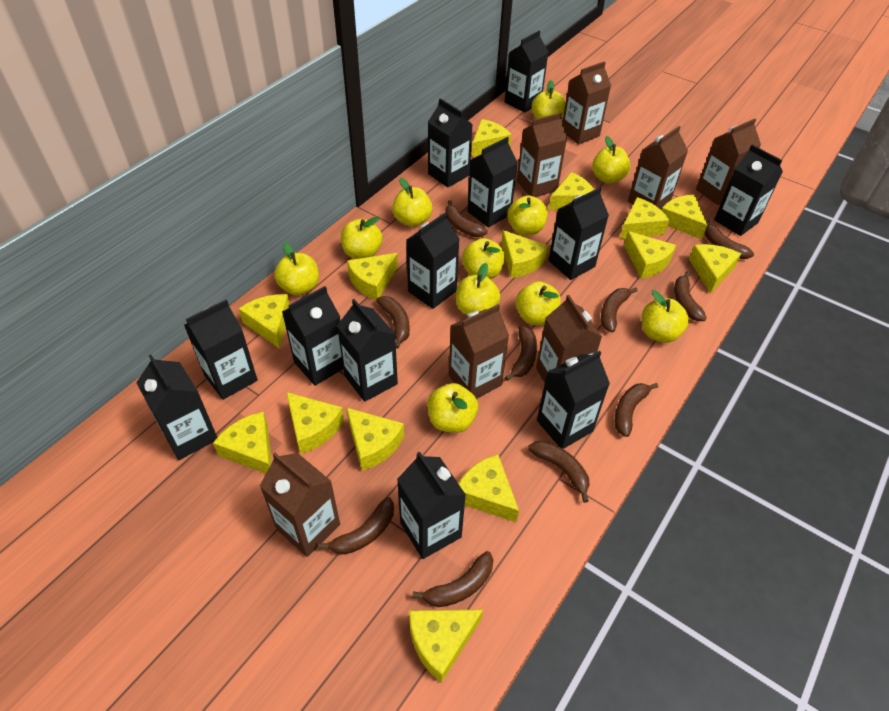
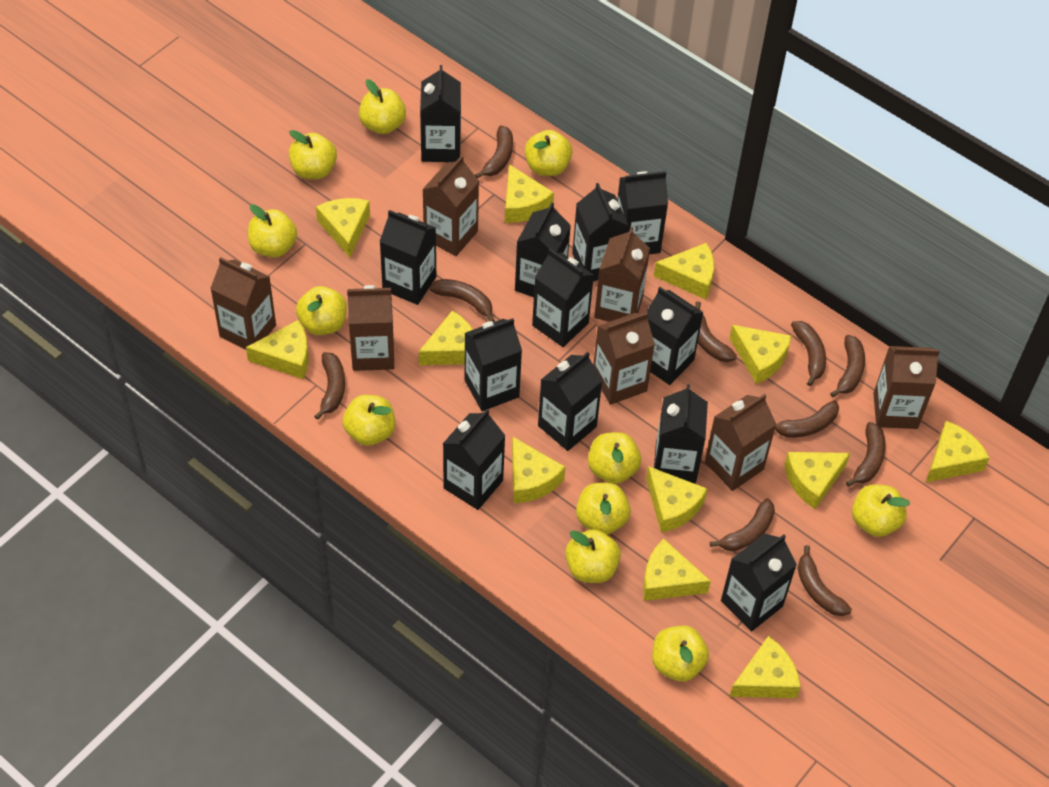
yellow cheese: 14 -> 12

